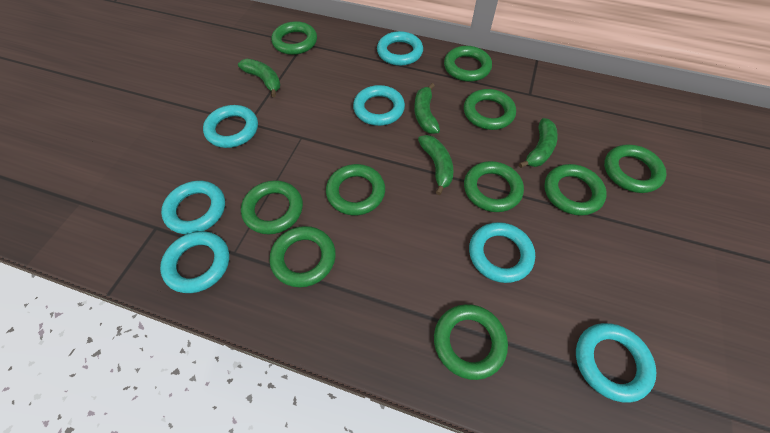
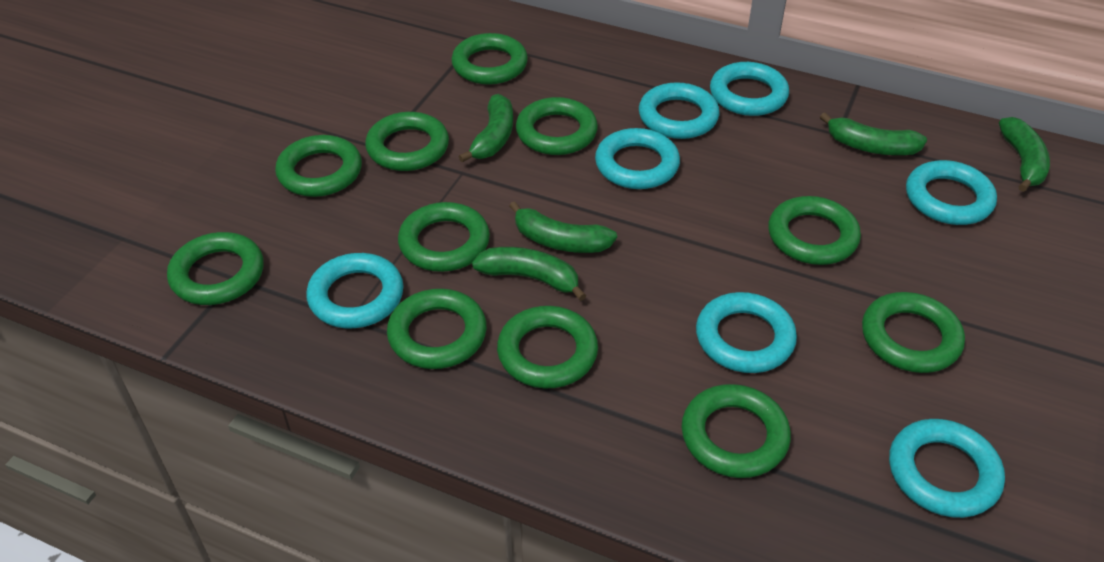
green banana: 4 -> 5
green ring: 10 -> 11

